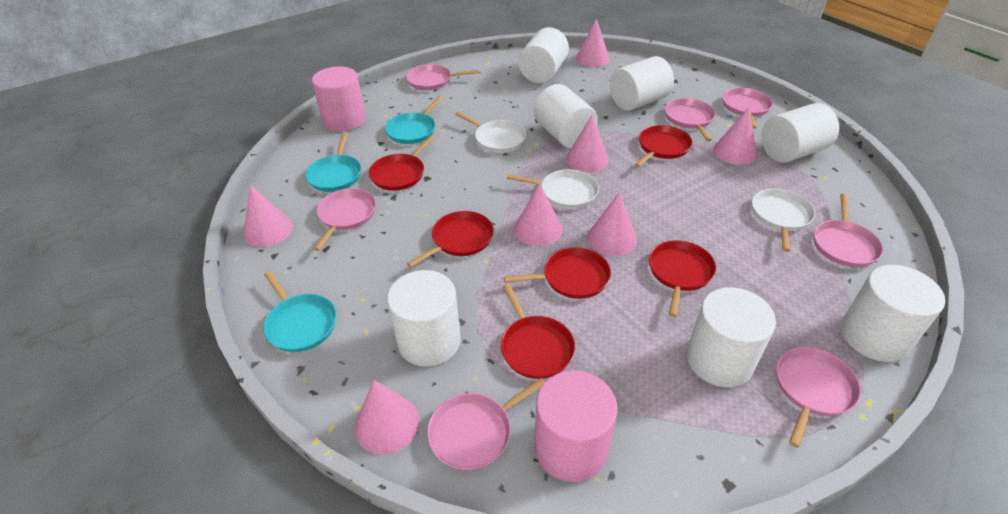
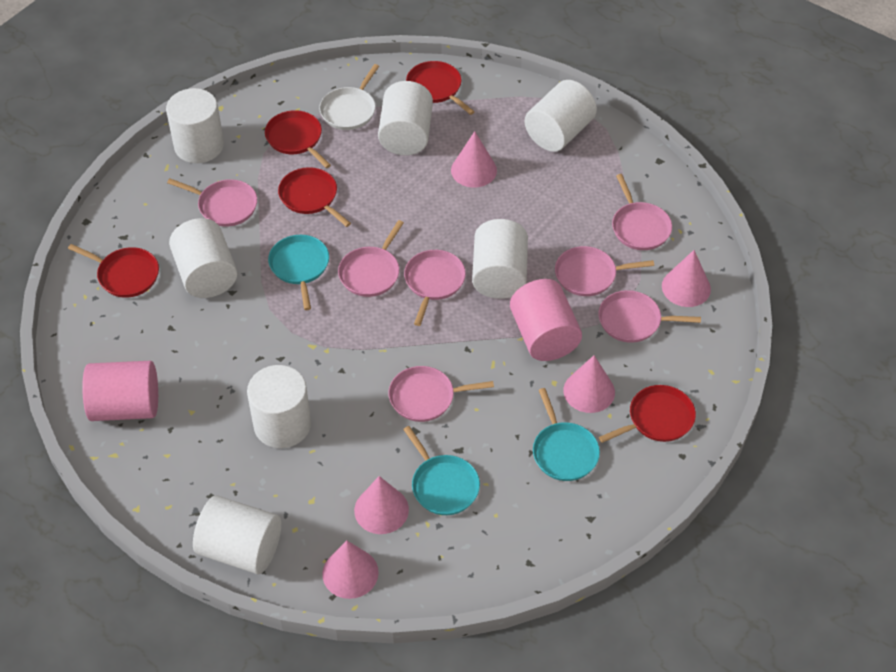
pink cone: 7 -> 5
red pan: 6 -> 5
white pan: 3 -> 1

